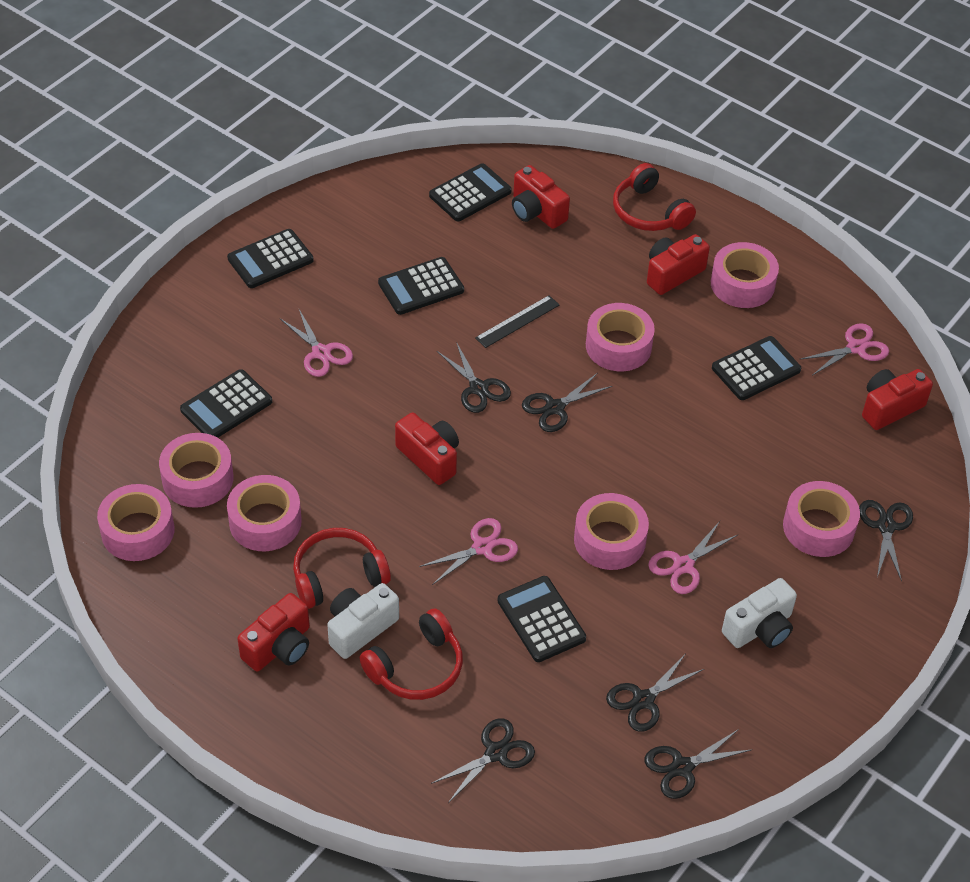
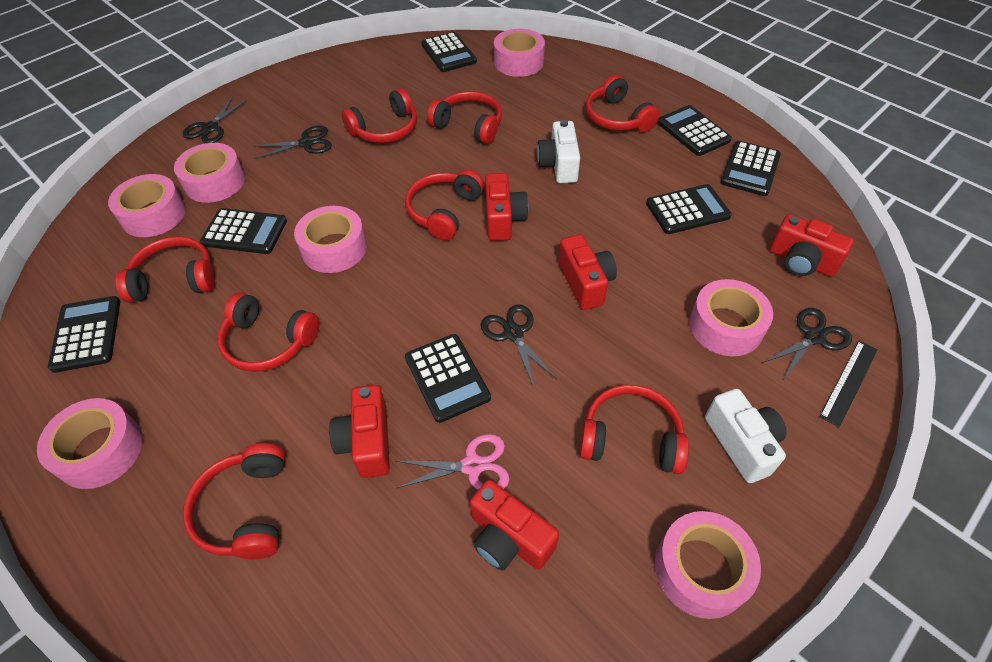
black calculator: 6 -> 7
black scissors: 6 -> 4
pink scissors: 4 -> 1
red headphones: 3 -> 8

